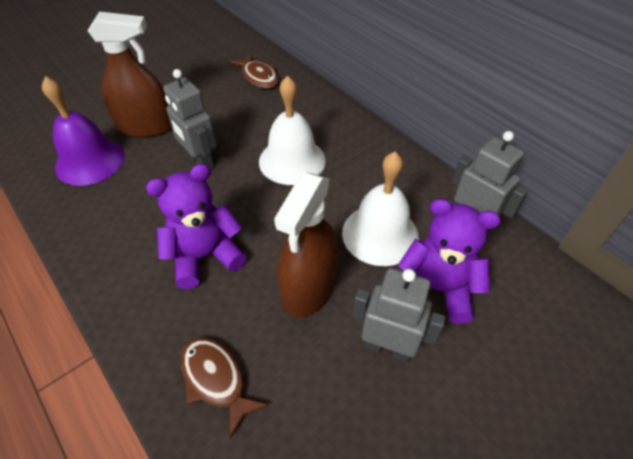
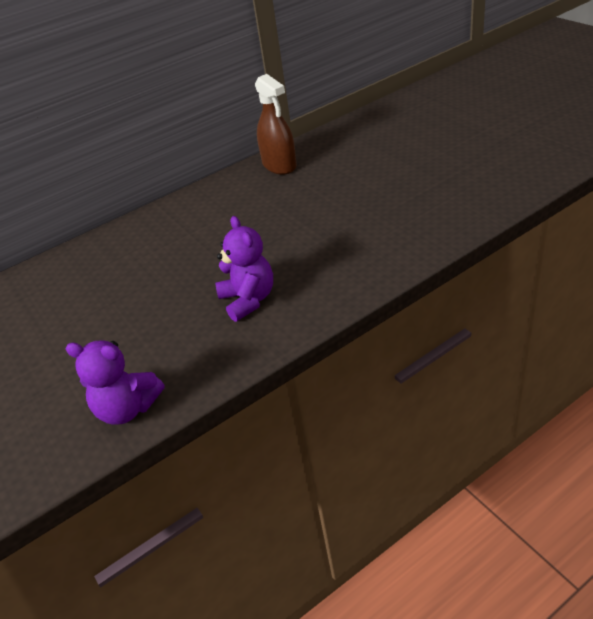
brown fish: 2 -> 0
brown spray bottle: 2 -> 1
grey robot: 3 -> 0
purple bell: 1 -> 0
white bell: 2 -> 0

